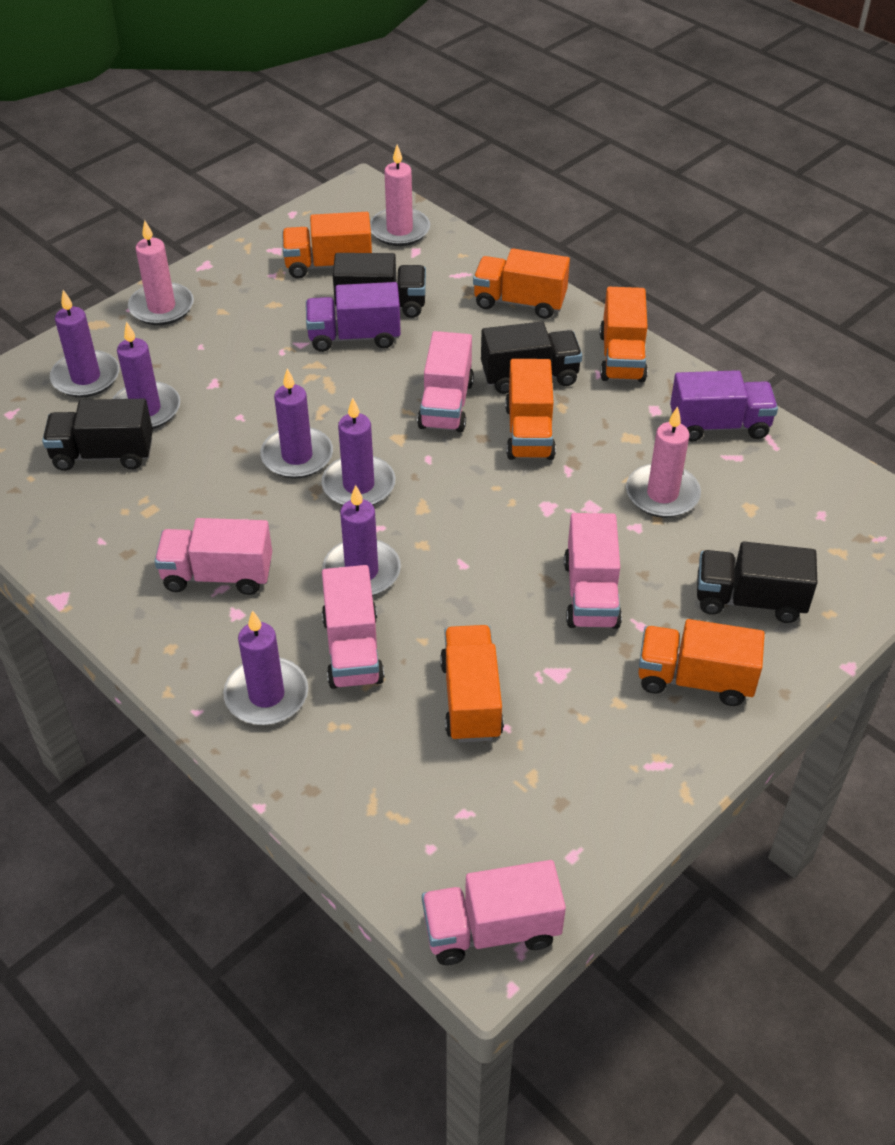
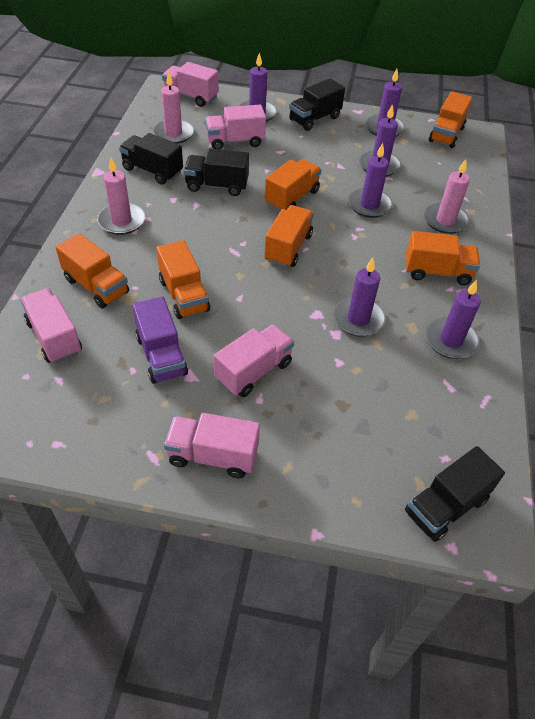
purple truck: 2 -> 1

